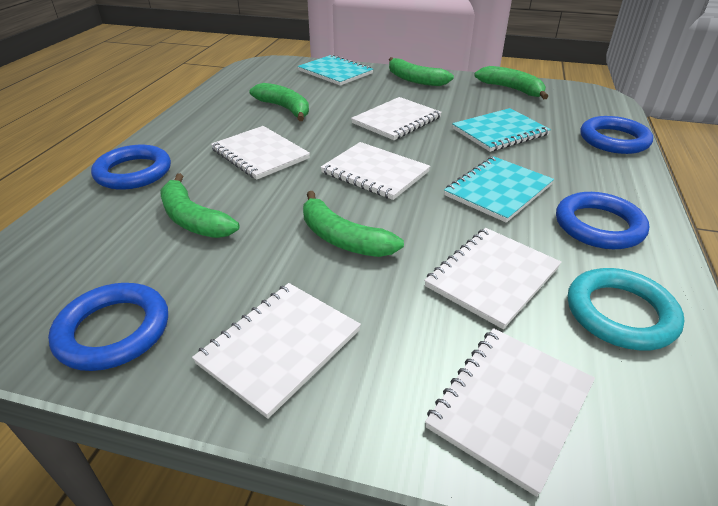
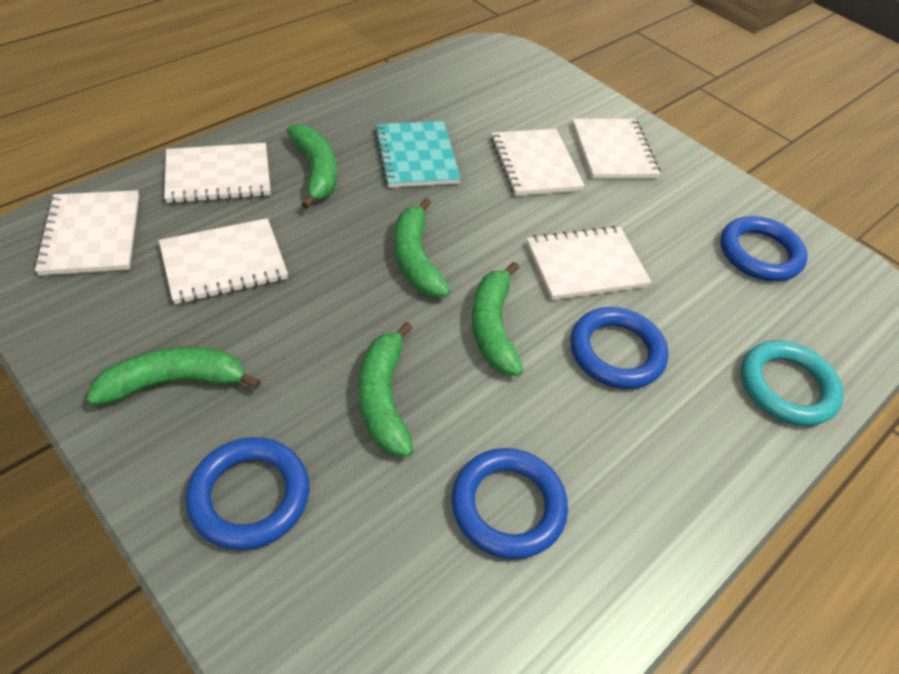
turquoise notebook: 3 -> 1

